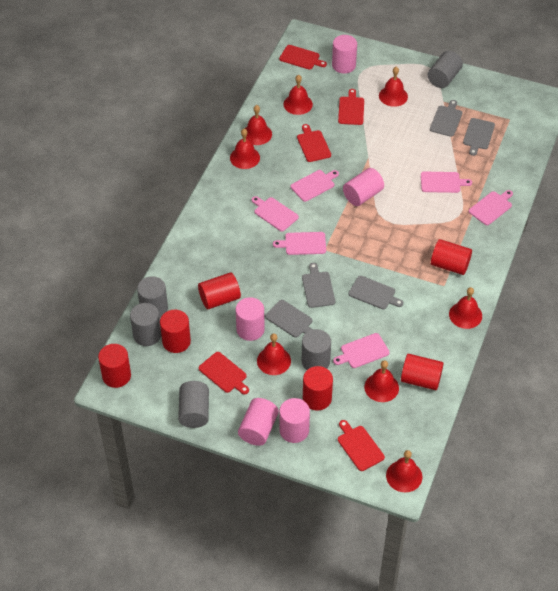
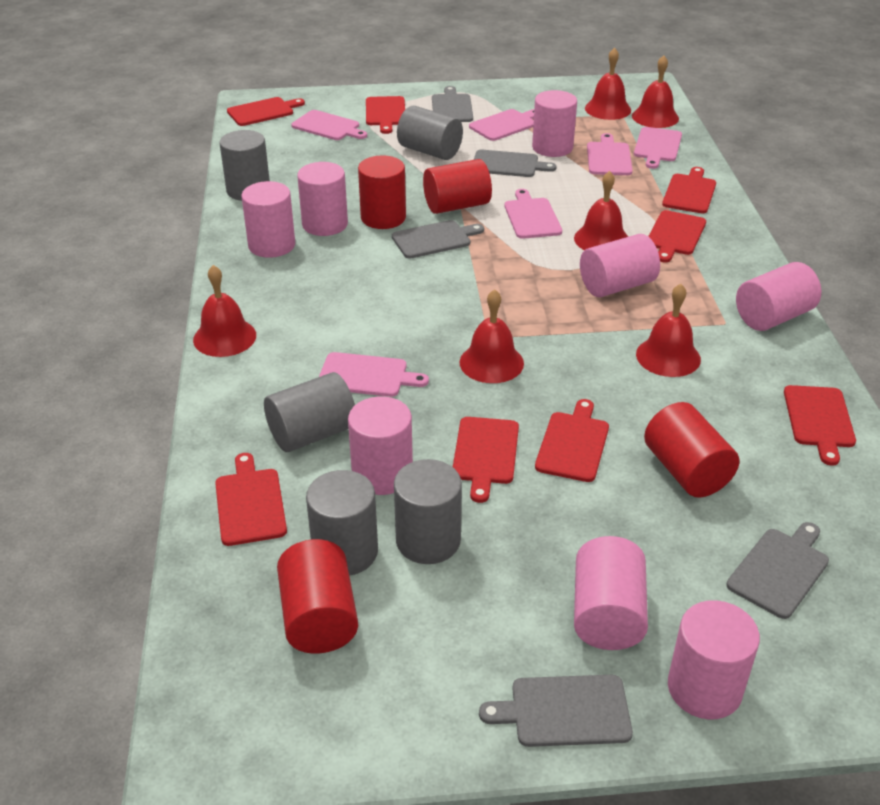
pink cylinder: 5 -> 8
red bell: 8 -> 6
red cutting board: 5 -> 8
red cylinder: 6 -> 4

